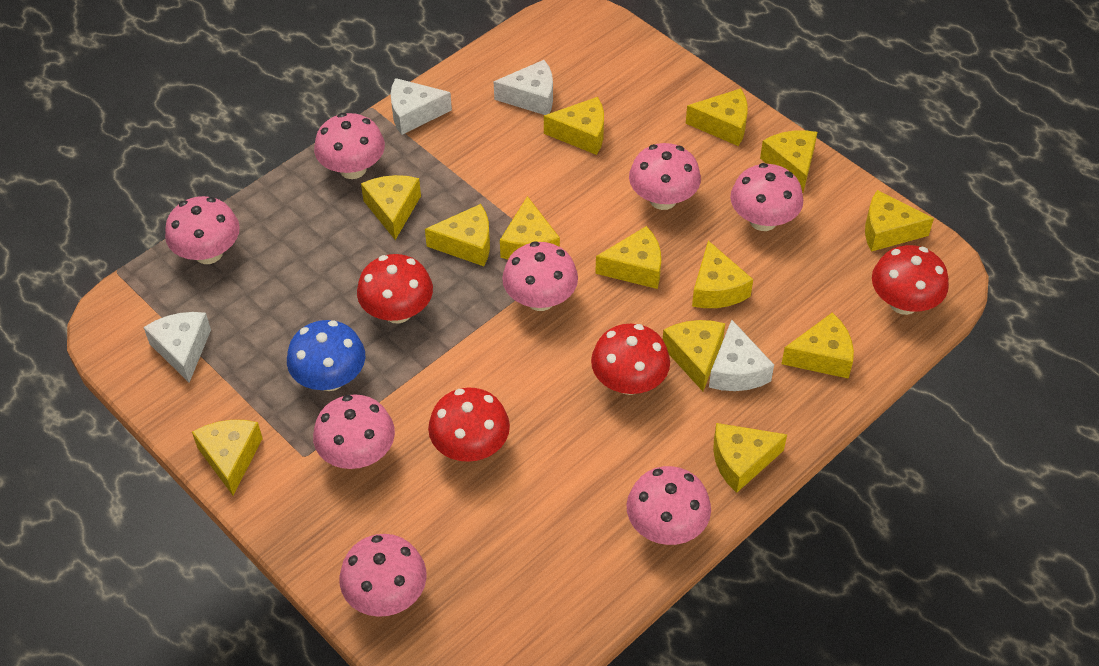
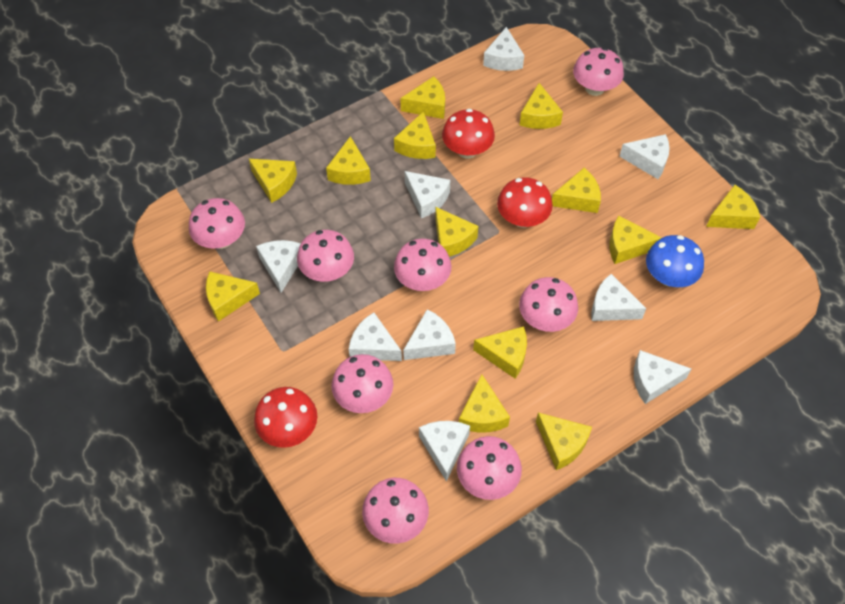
red mushroom: 4 -> 3
white cheese: 4 -> 9

